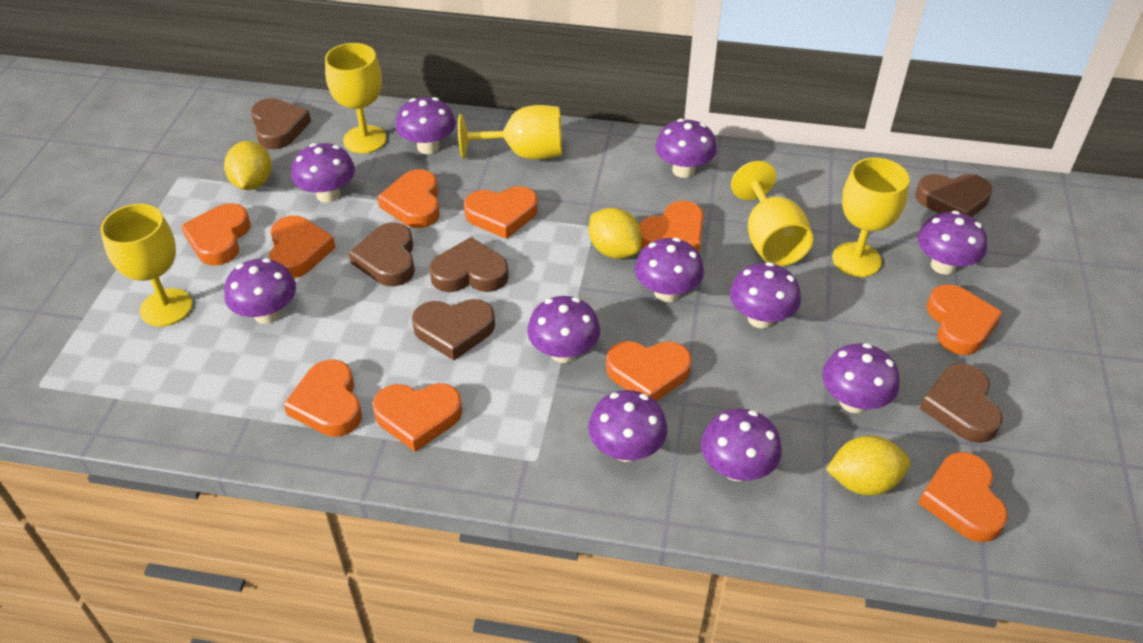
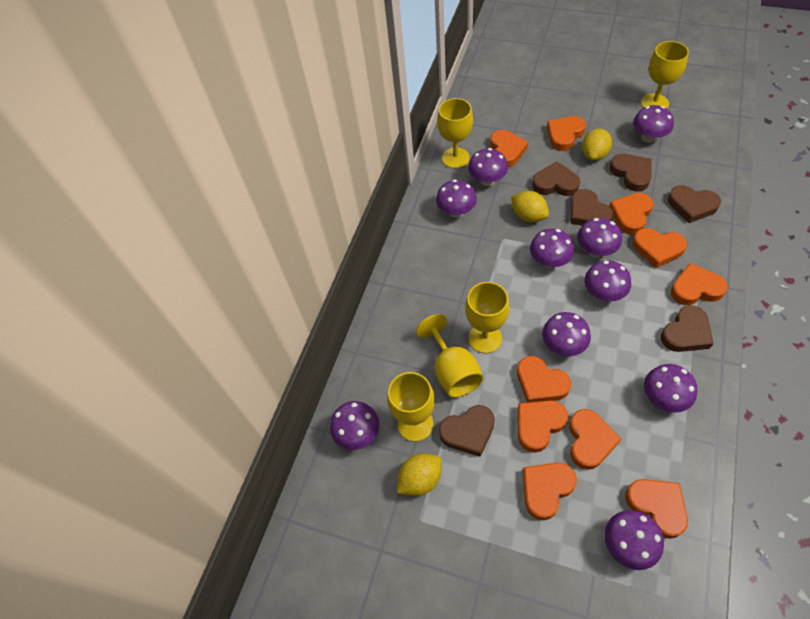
purple mushroom: 11 -> 10

